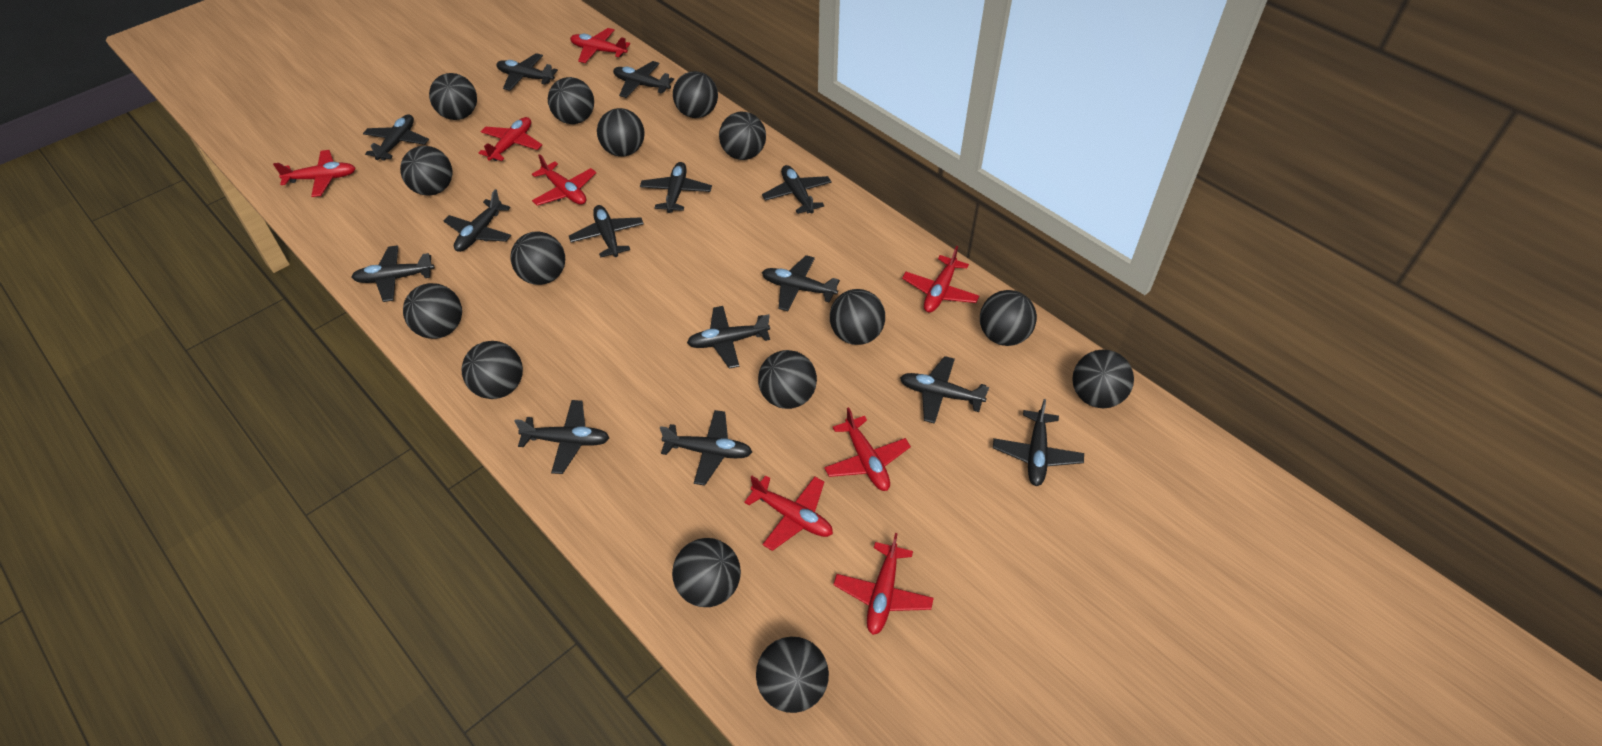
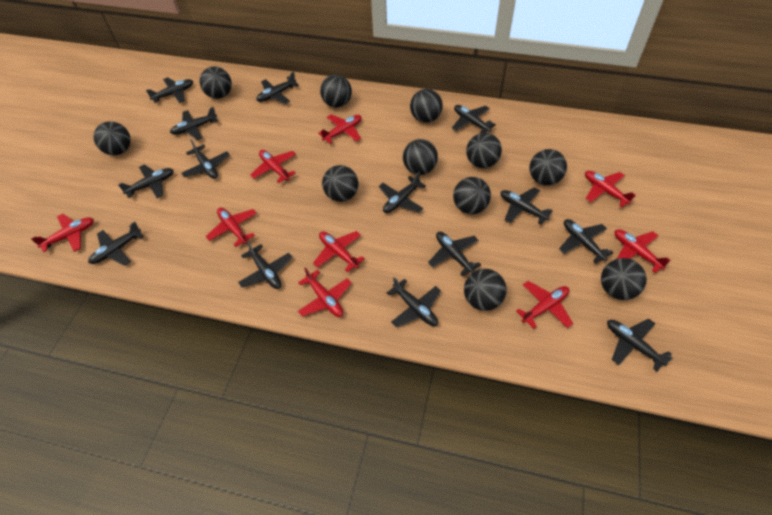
black ball: 15 -> 11
red plane: 8 -> 9

